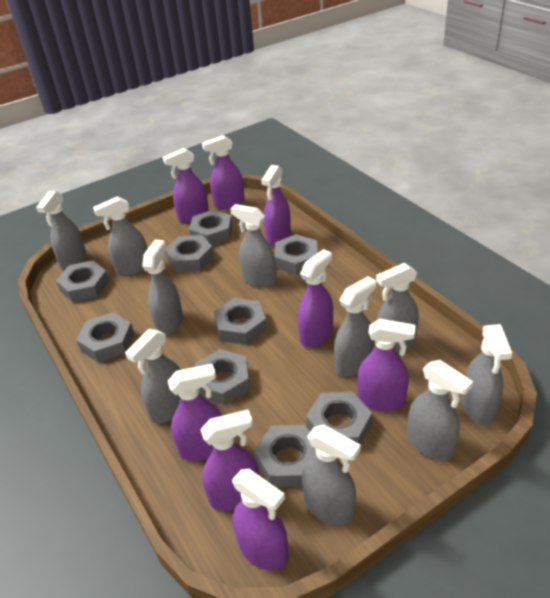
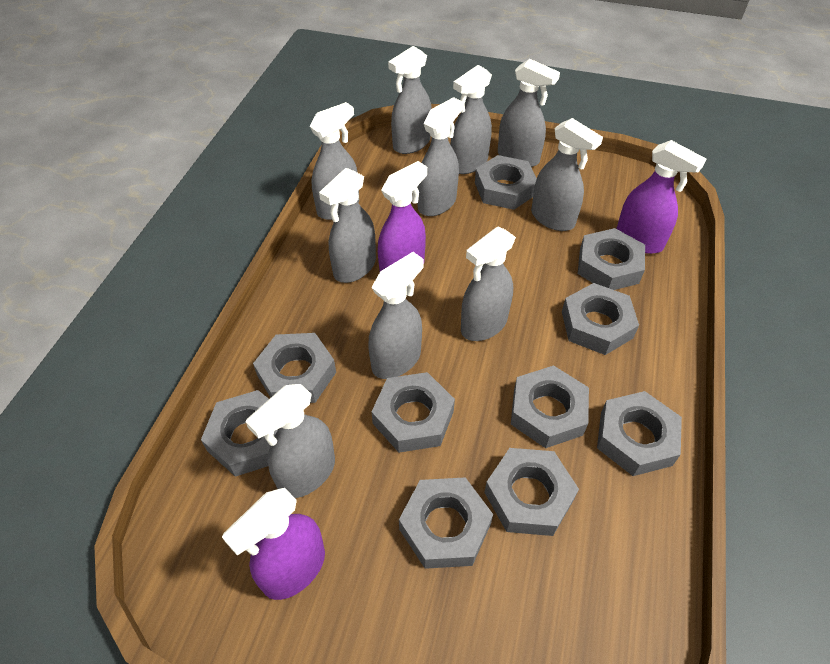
grey nut: 9 -> 10
purple spray bottle: 8 -> 3

